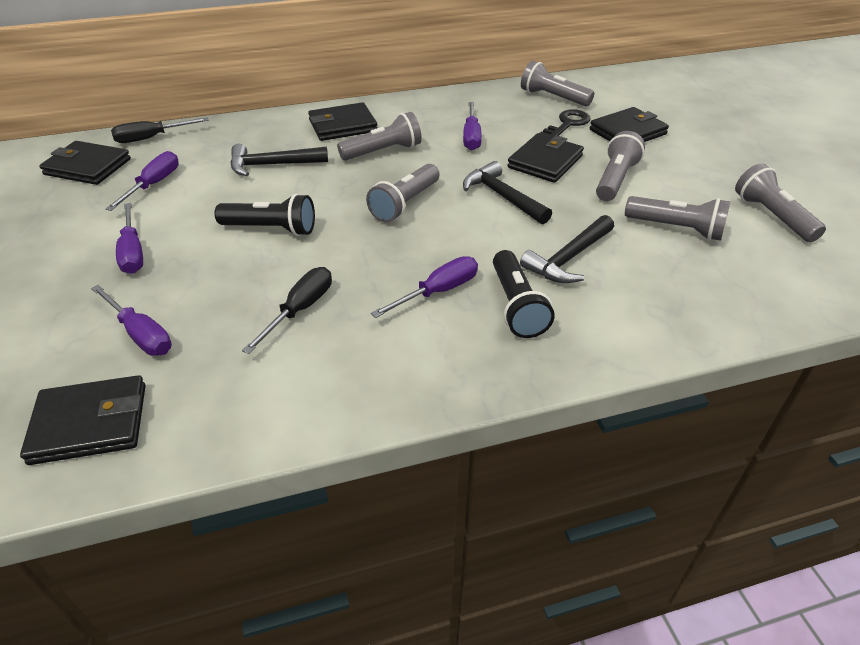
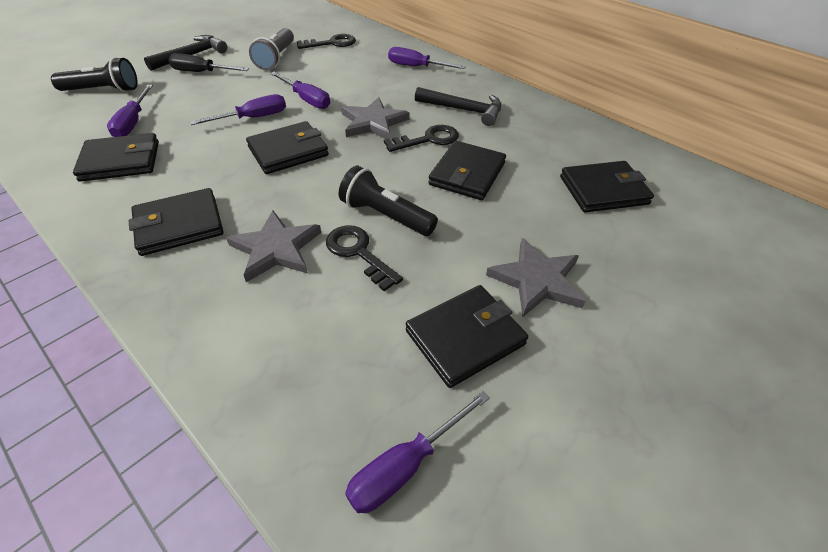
black hammer: 3 -> 2
black key: 1 -> 3
black screwdriver: 2 -> 1
black wallet: 5 -> 6
grey flashlight: 6 -> 1
grey star: 0 -> 3

